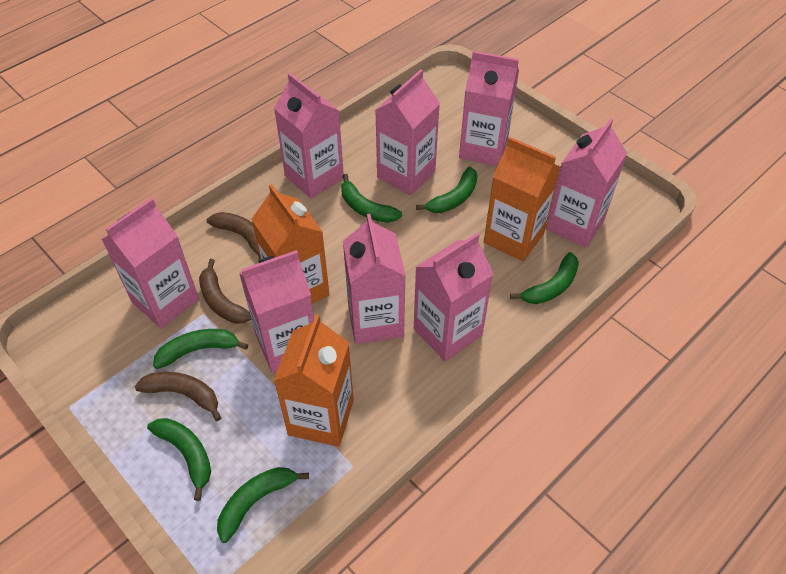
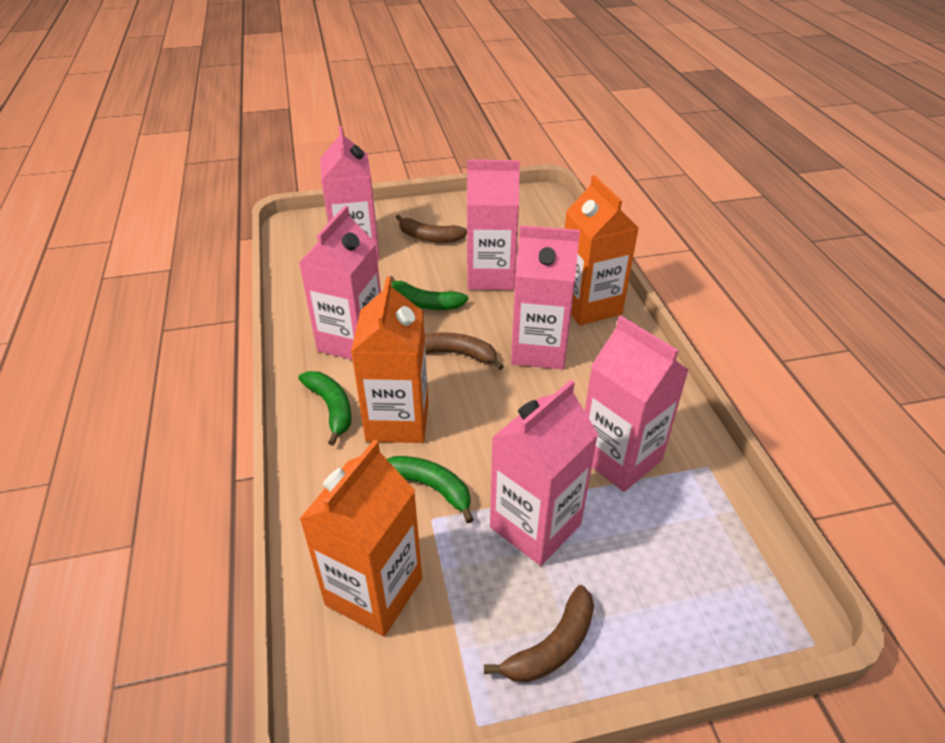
green banana: 6 -> 3
pink carton: 8 -> 6

